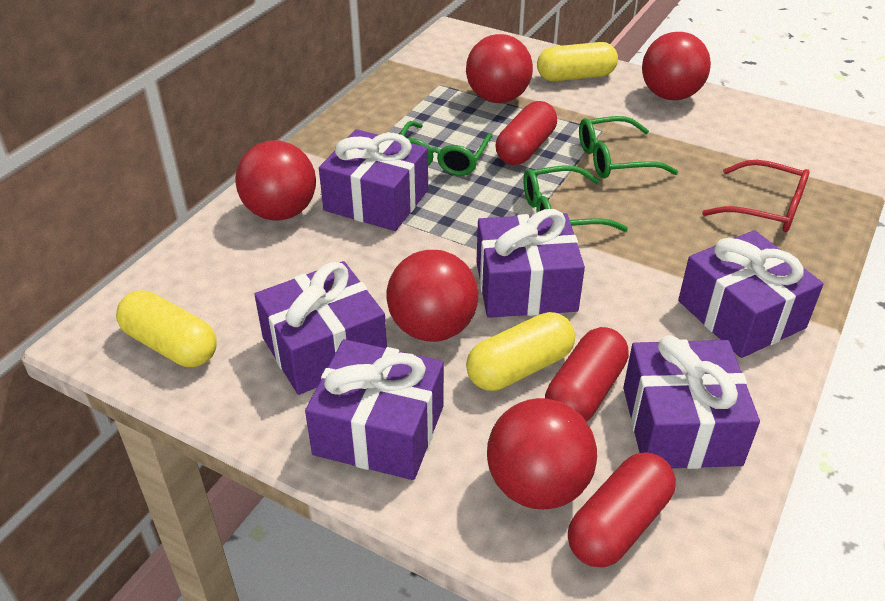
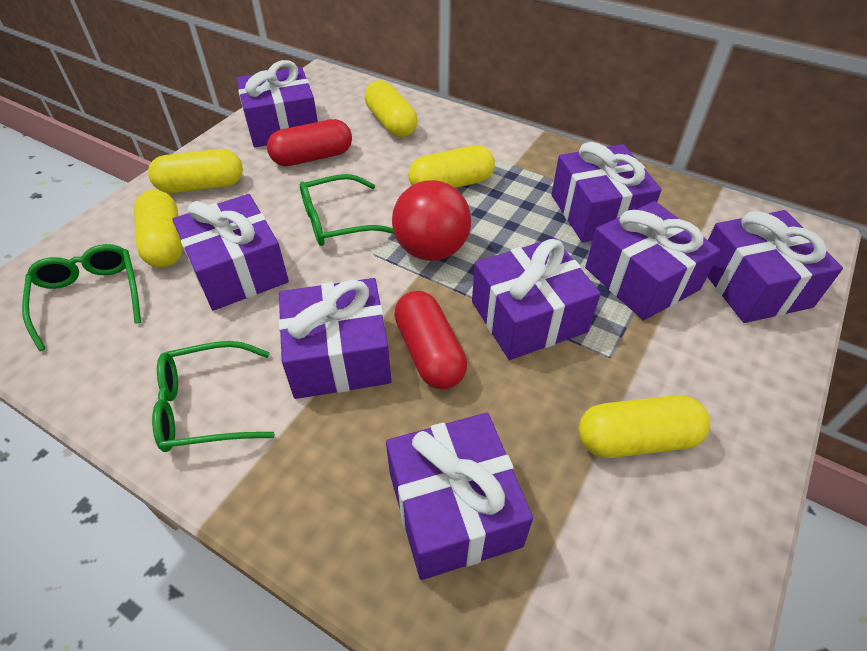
purple gift: 6 -> 8
red ball: 5 -> 1
red capsule: 3 -> 2
red glasses: 1 -> 0
yellow capsule: 3 -> 5

